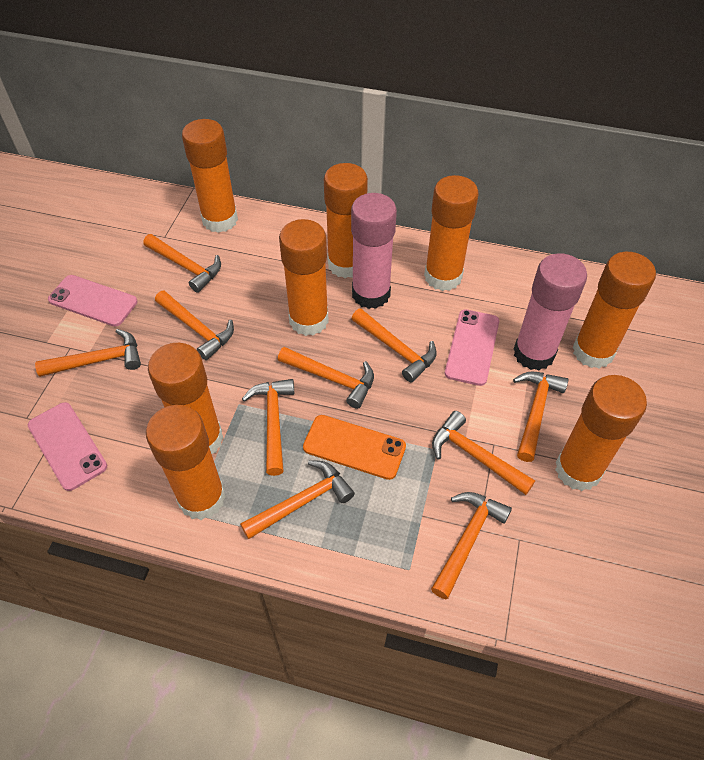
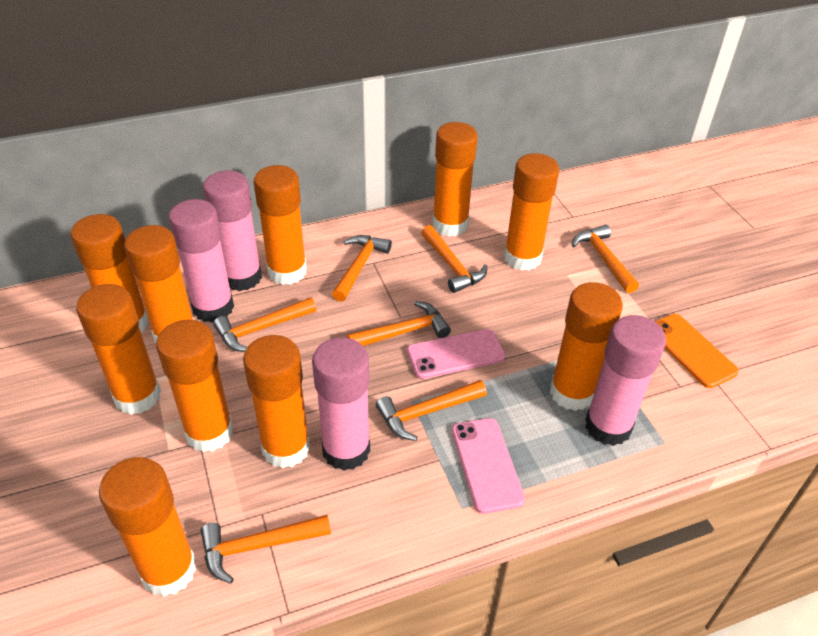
orange glue stick: 8 -> 10
orange hammer: 10 -> 7
pink glue stick: 2 -> 4
pink phone: 3 -> 2

